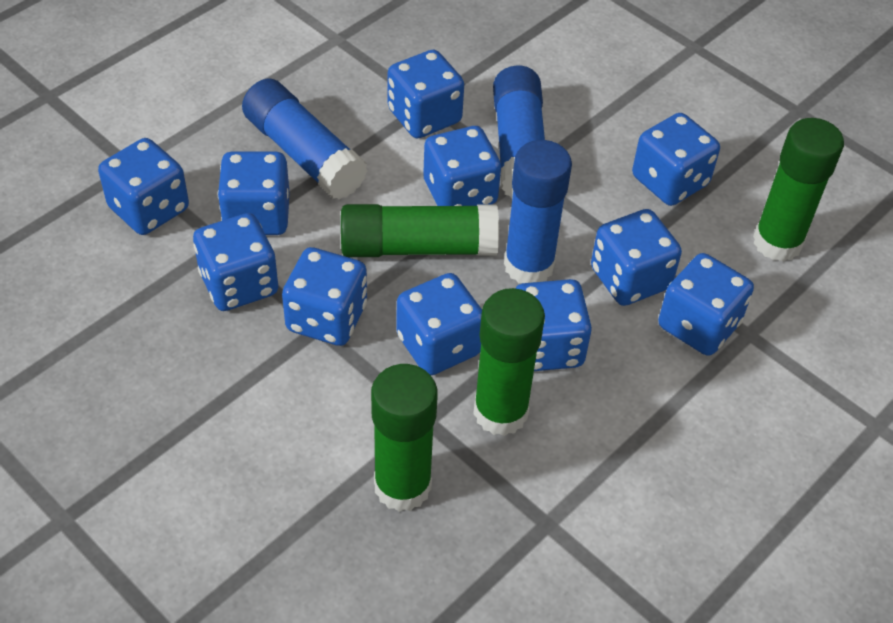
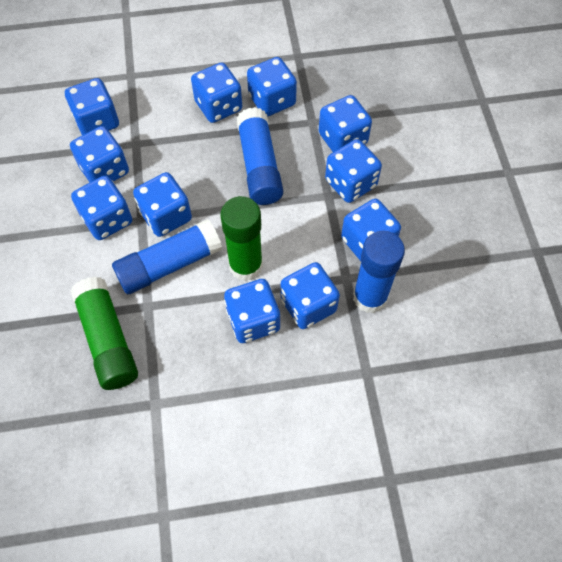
green glue stick: 4 -> 2

